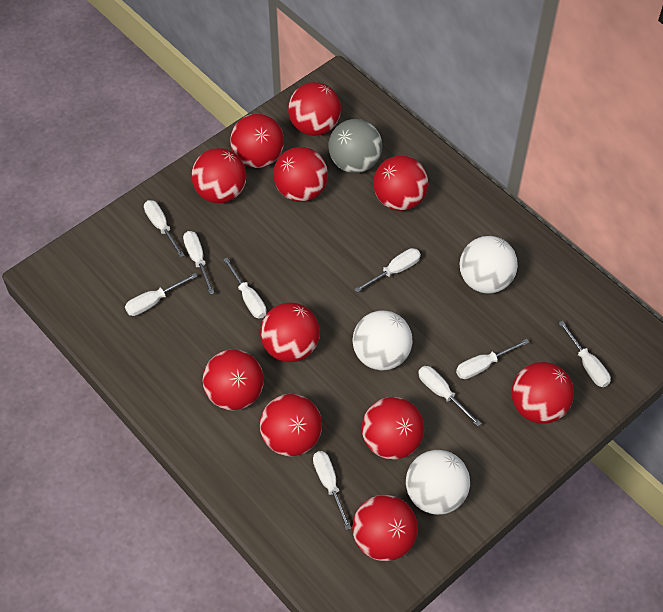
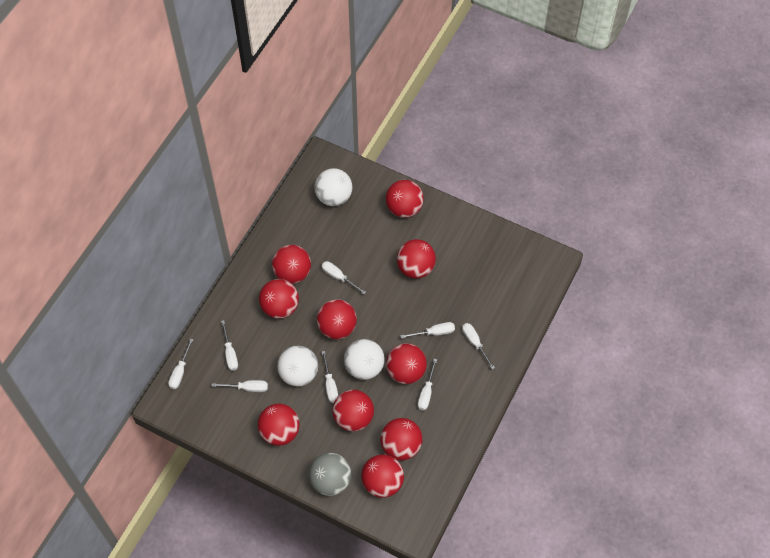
red ball: 11 -> 10
white screwdriver: 9 -> 8

